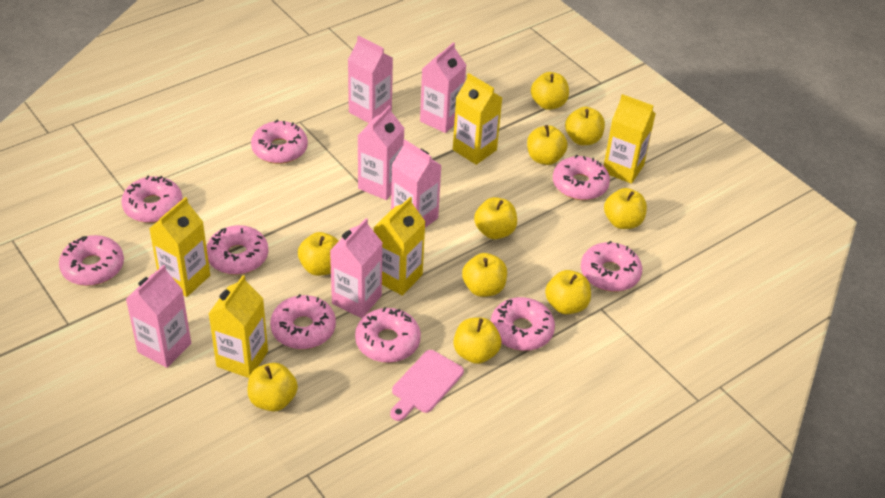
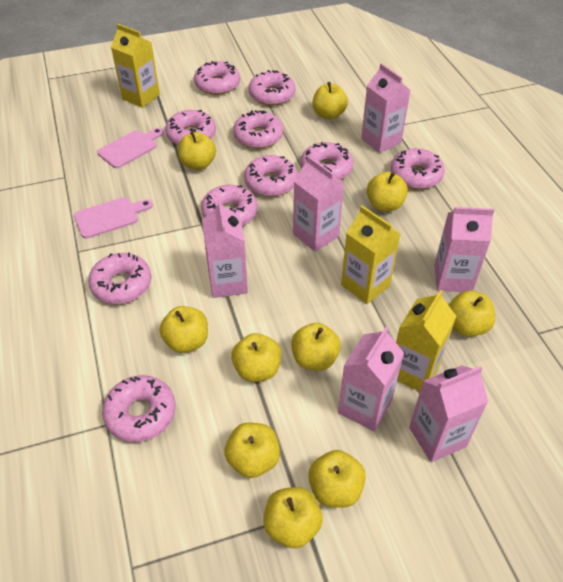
pink cutting board: 1 -> 2
pink donut: 9 -> 10
yellow carton: 5 -> 3

